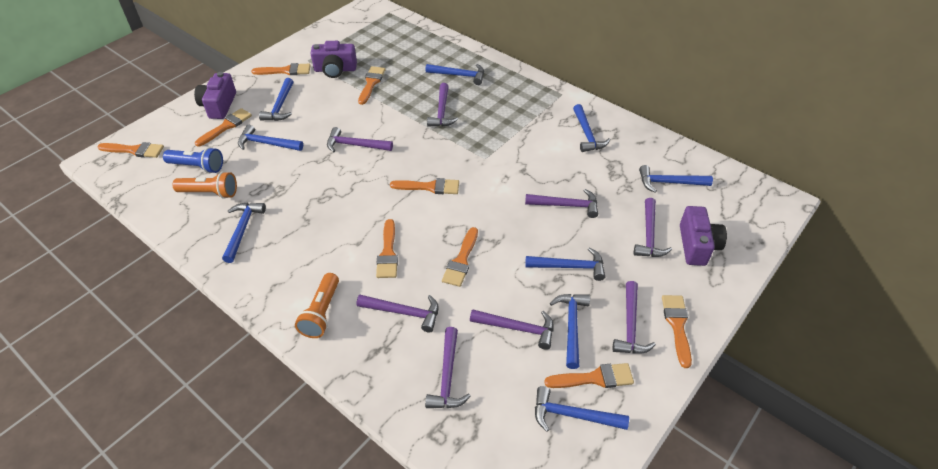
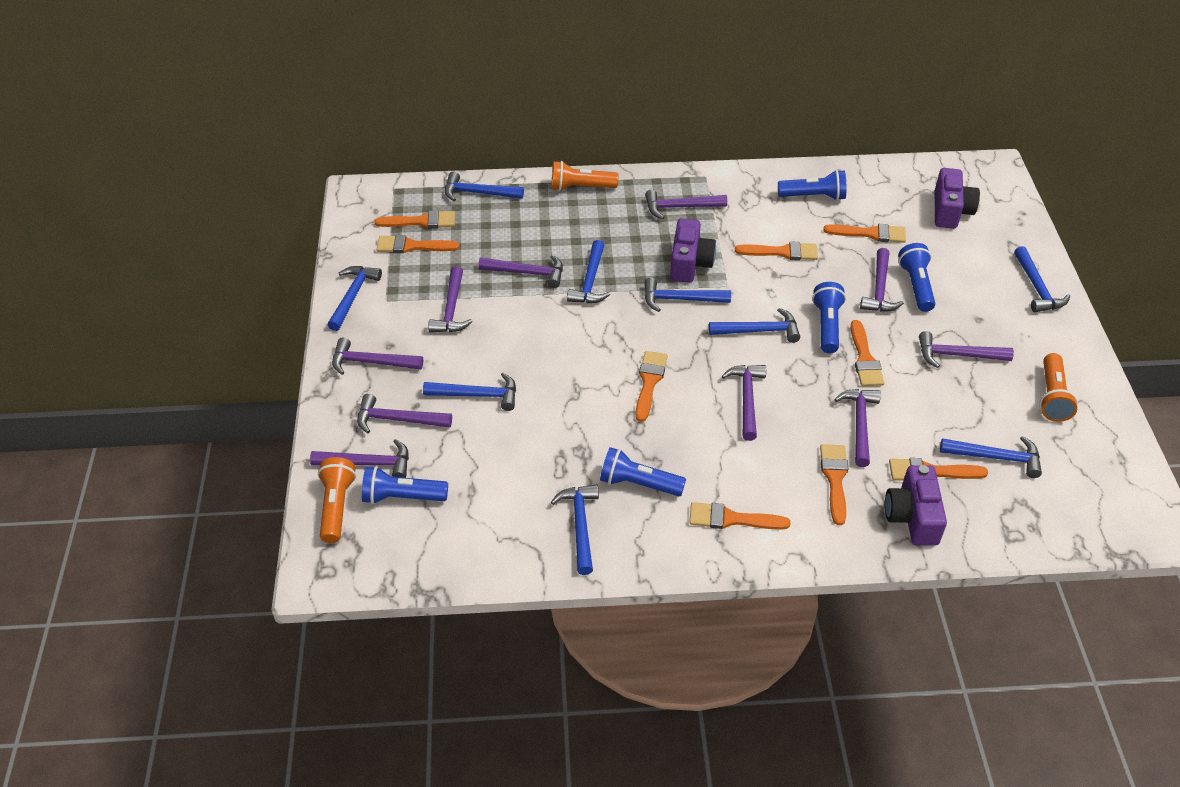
blue flashlight: 1 -> 5
orange flashlight: 2 -> 3
purple hammer: 8 -> 10

